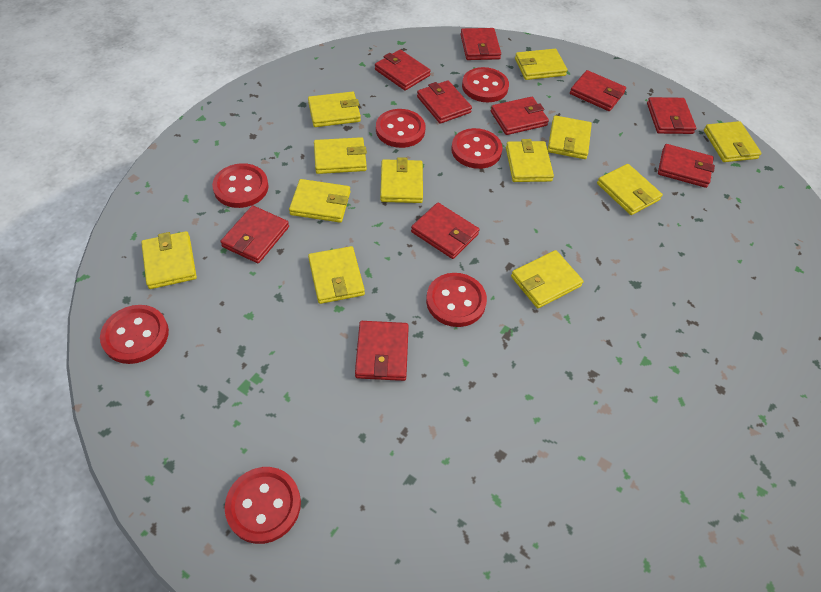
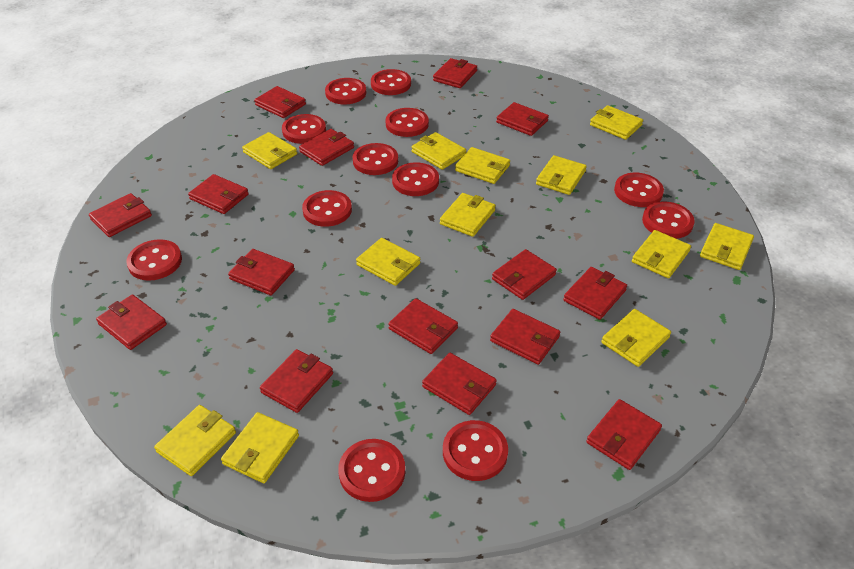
red button: 7 -> 12
red wallet: 10 -> 15

